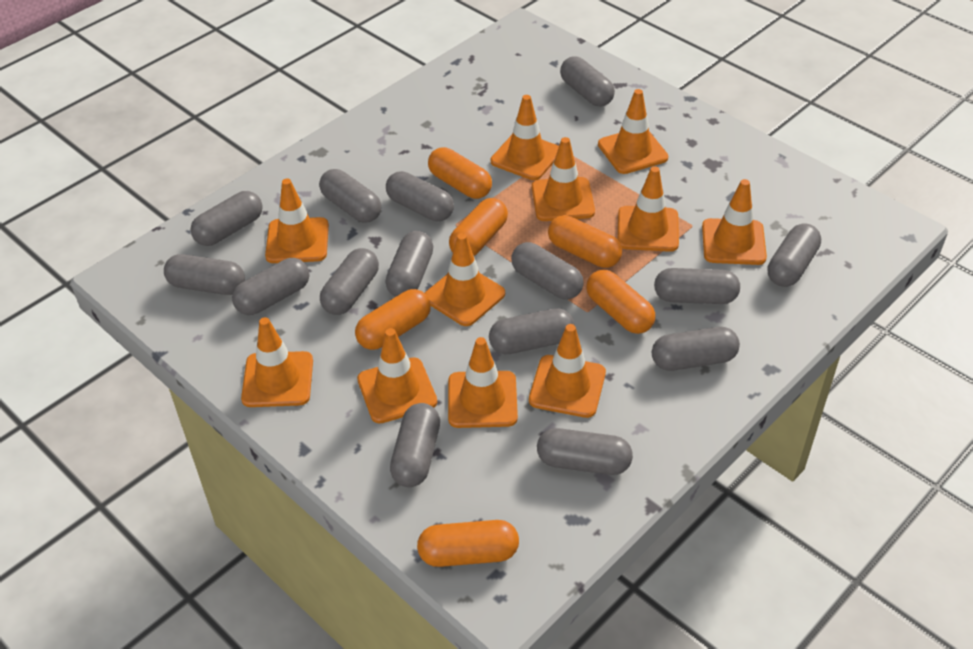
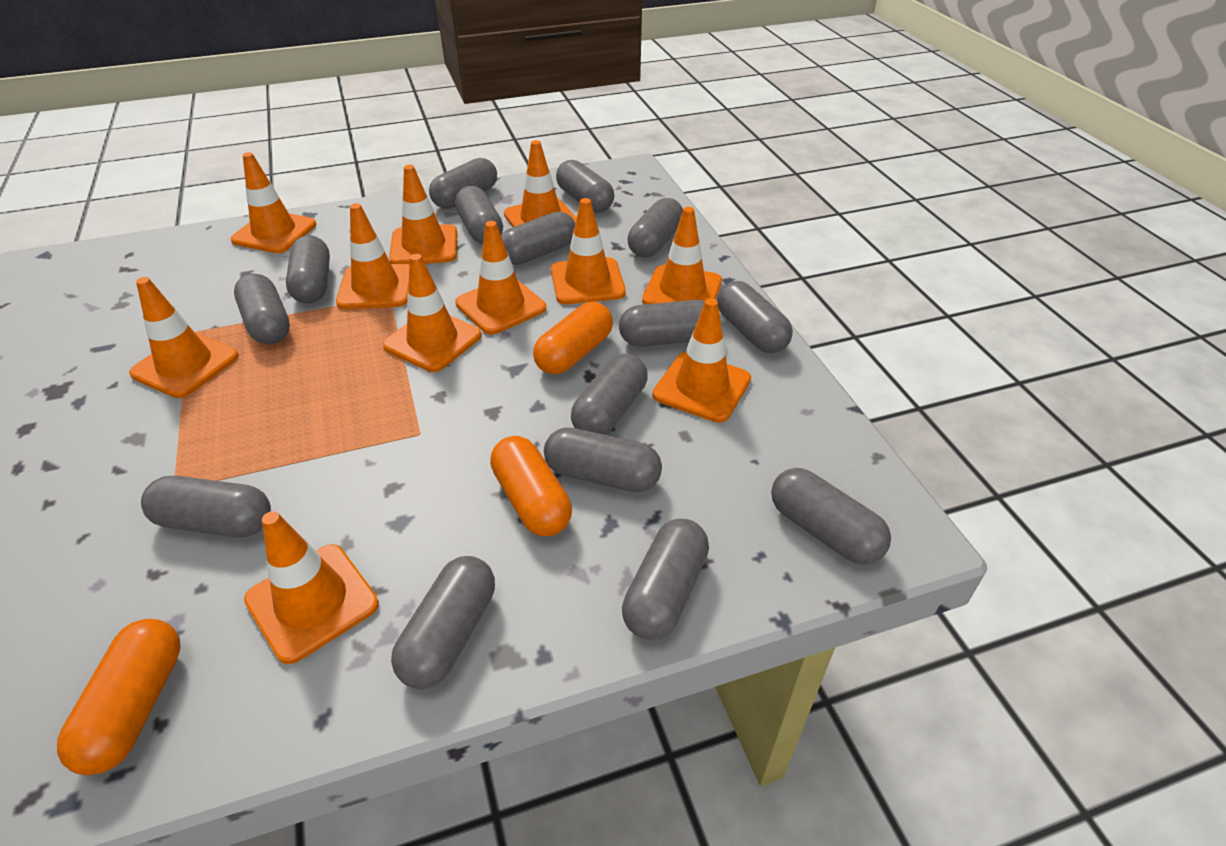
orange capsule: 6 -> 3

